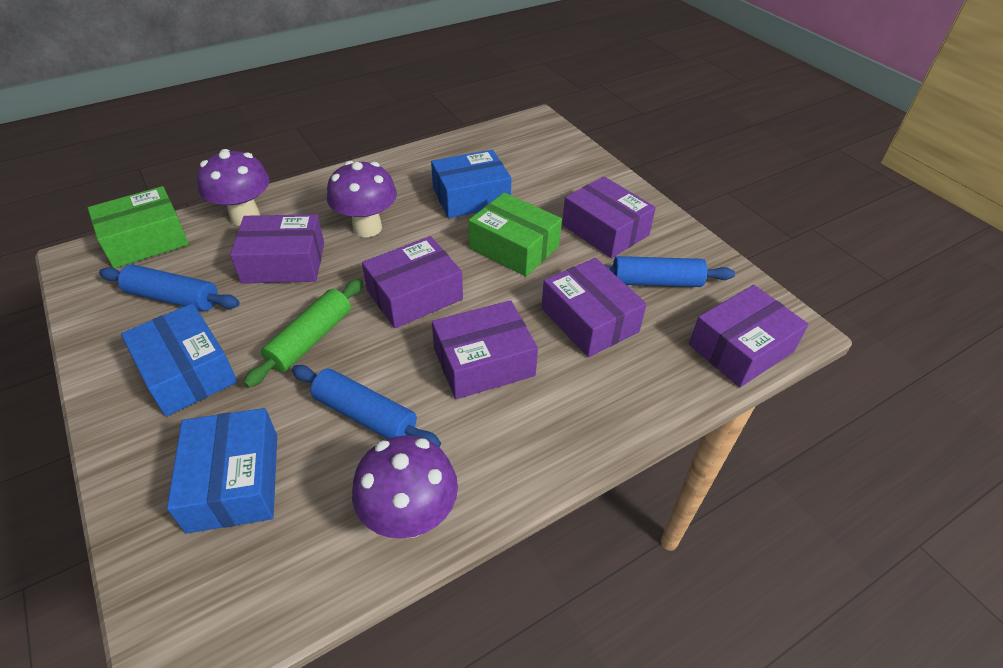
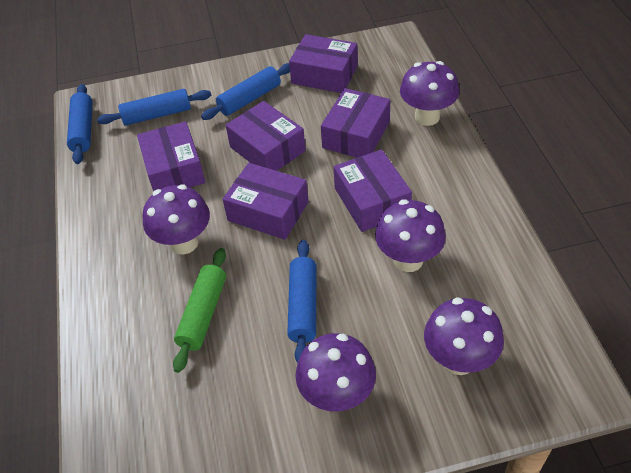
blue box: 3 -> 0
blue rolling pin: 3 -> 4
green box: 2 -> 0
purple mushroom: 3 -> 5

